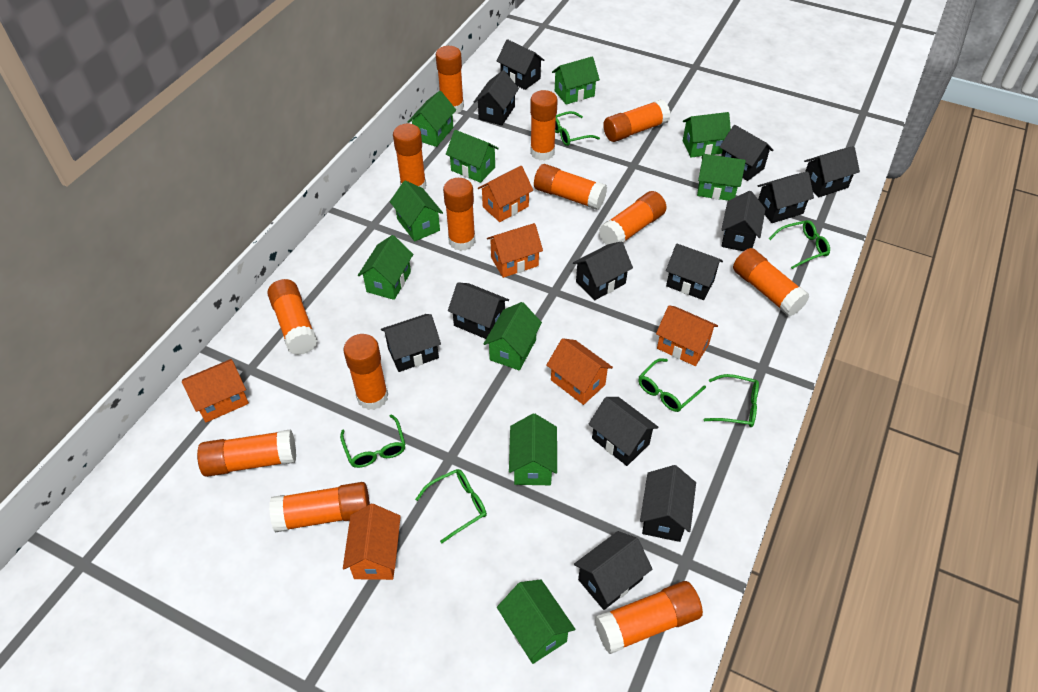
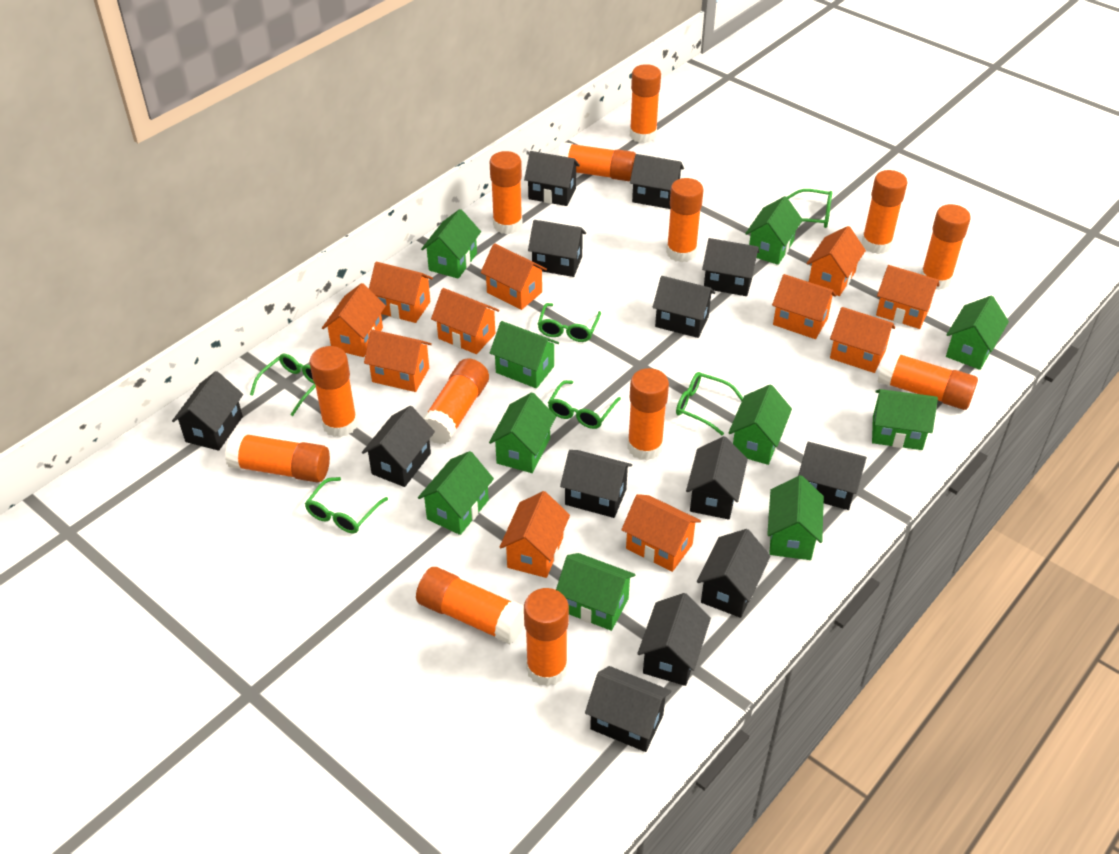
orange house: 6 -> 11

